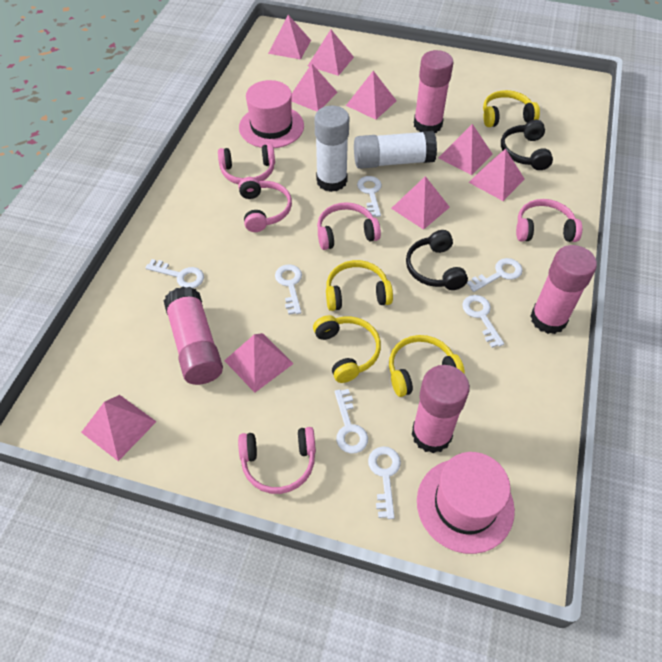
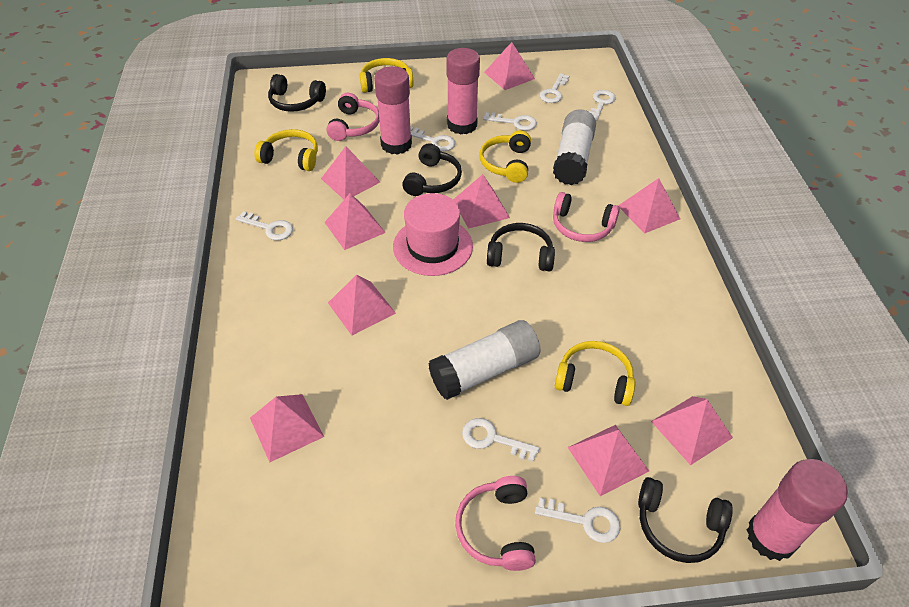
black headphones: 2 -> 4
pink glue stick: 4 -> 3
pink hat: 2 -> 1
pink headphones: 5 -> 3

